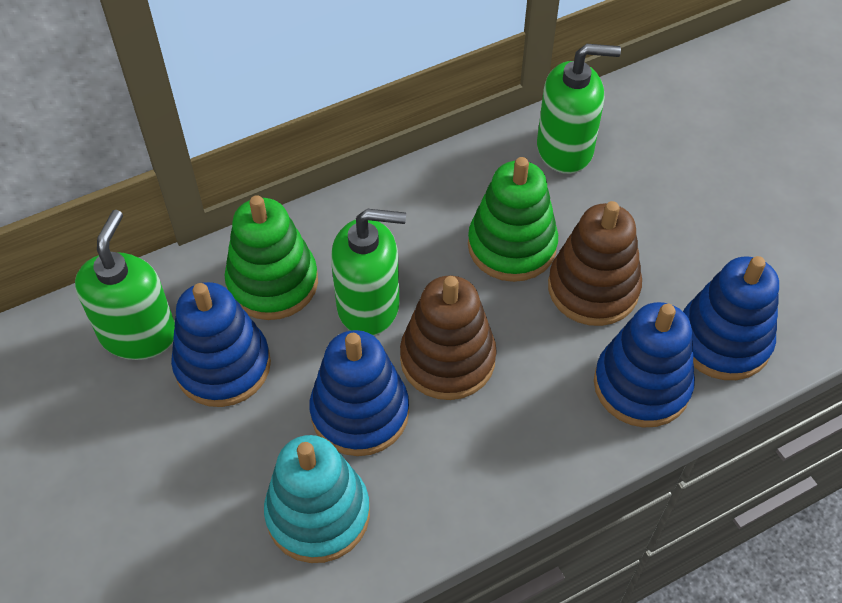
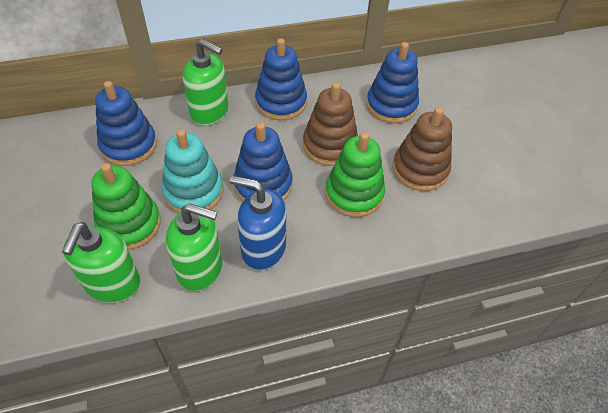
blue soap dispenser: 0 -> 1

